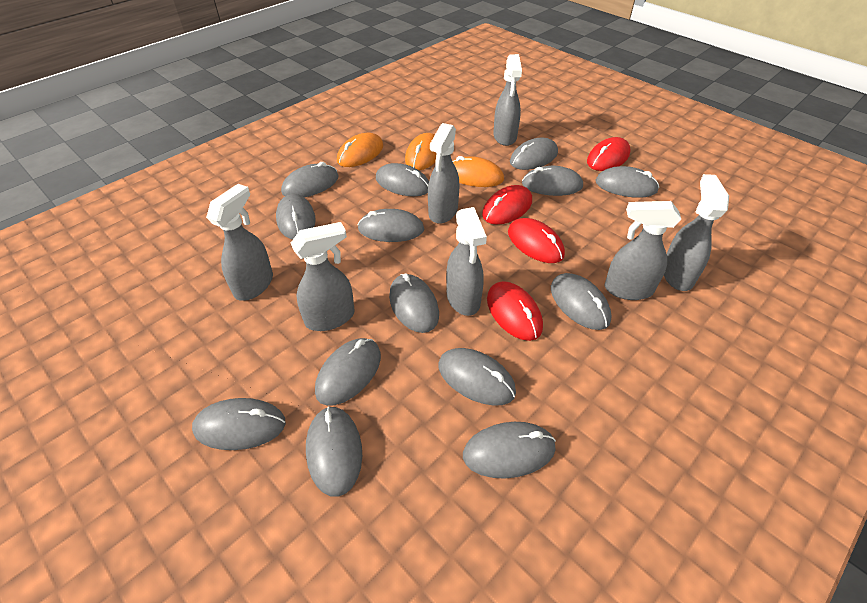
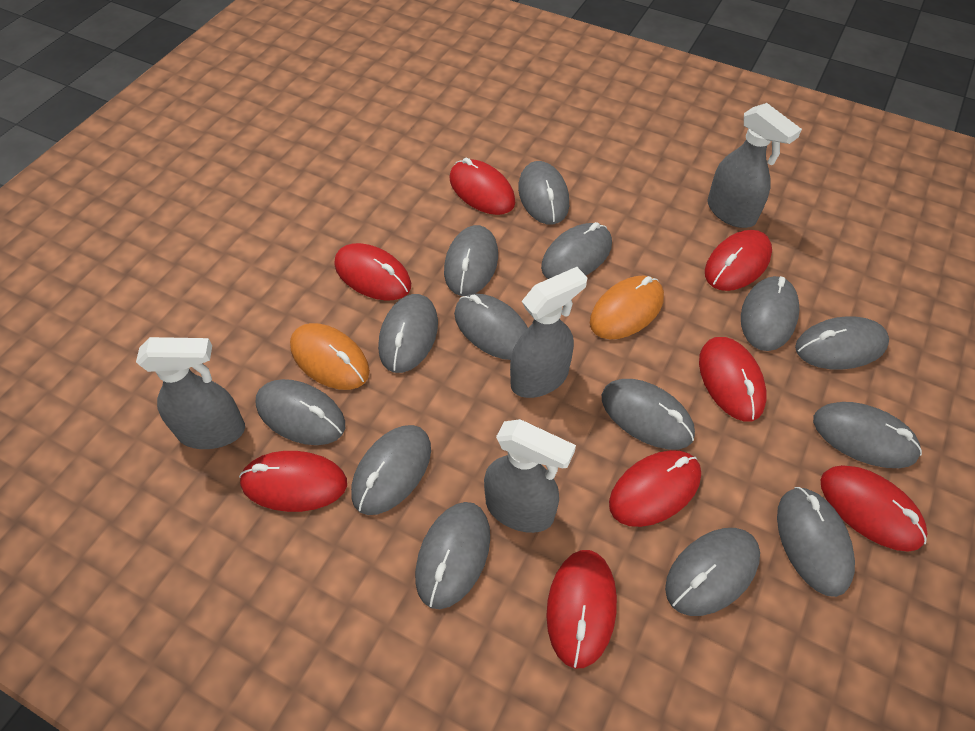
grey spray bottle: 7 -> 4
orange mouse: 3 -> 2
red mouse: 4 -> 8

